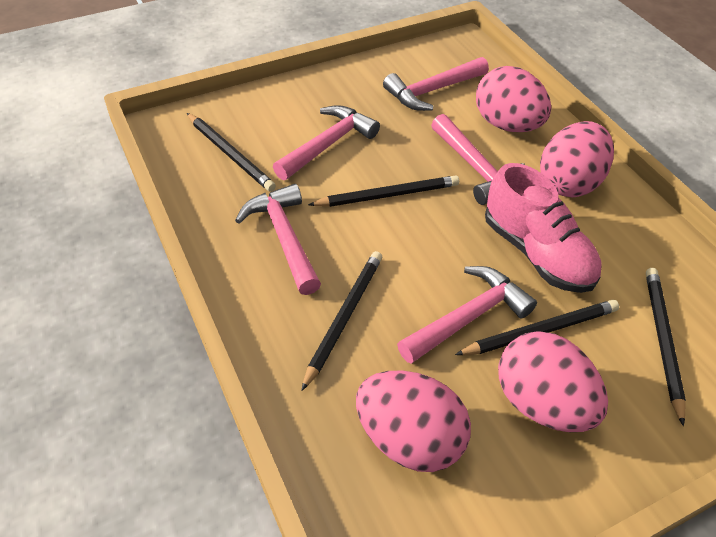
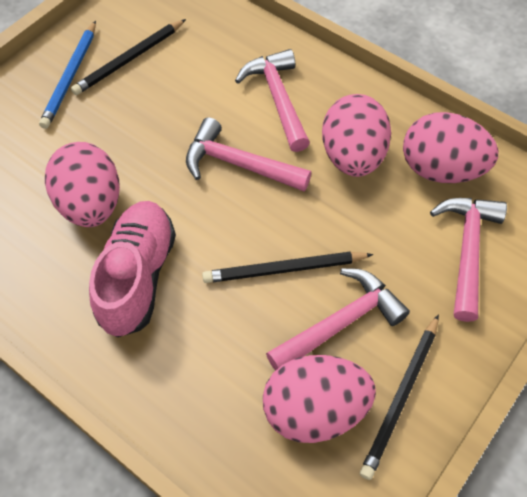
black pencil: 5 -> 3
blue pencil: 0 -> 1
pink hammer: 5 -> 4

